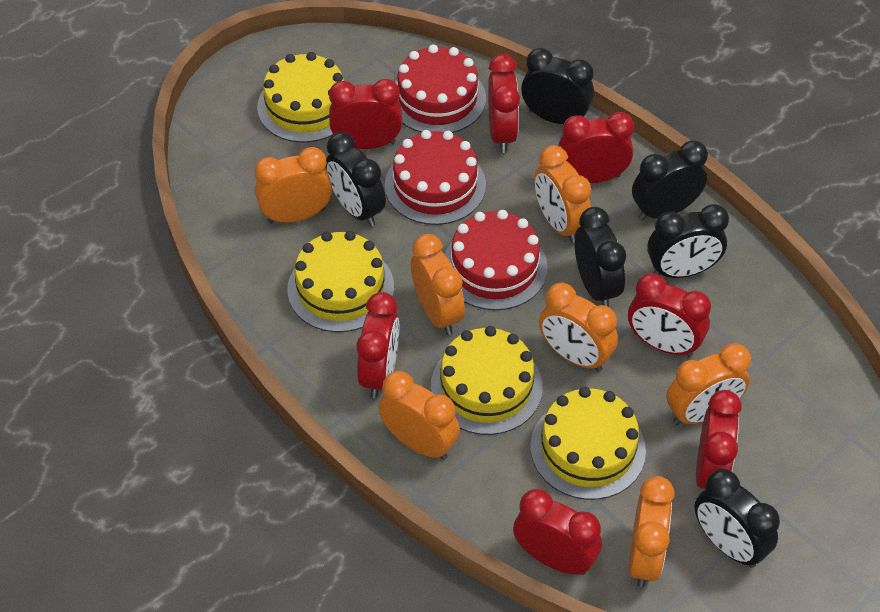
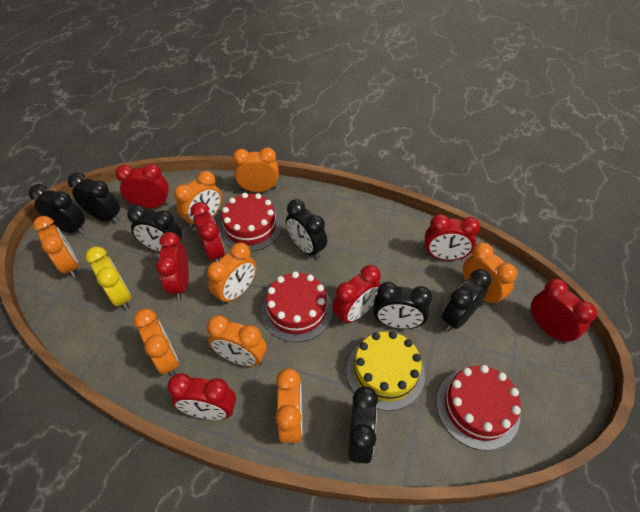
black clock: 6 -> 7
orange clock: 7 -> 8
yellow cake: 4 -> 1
yellow clock: 0 -> 1

